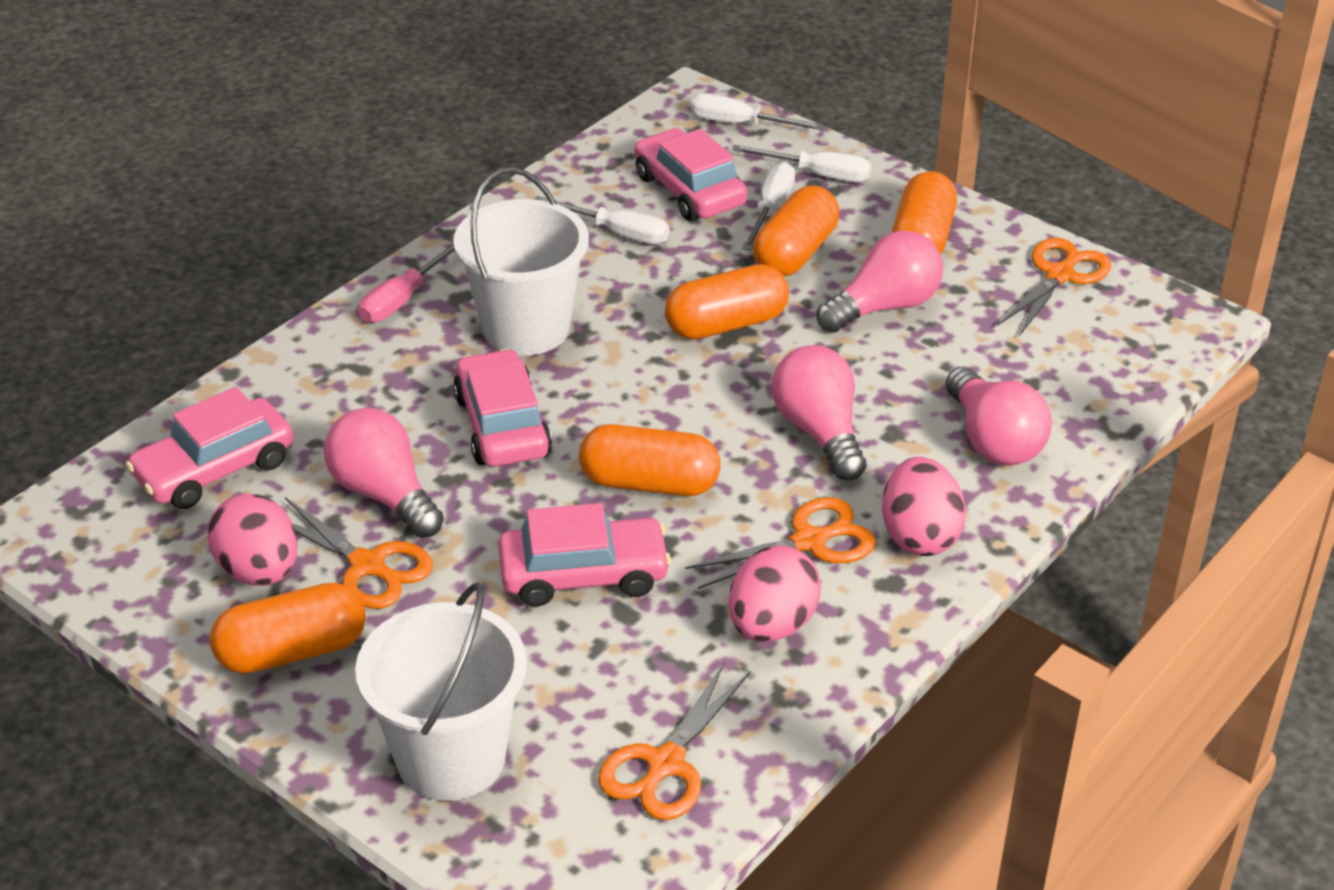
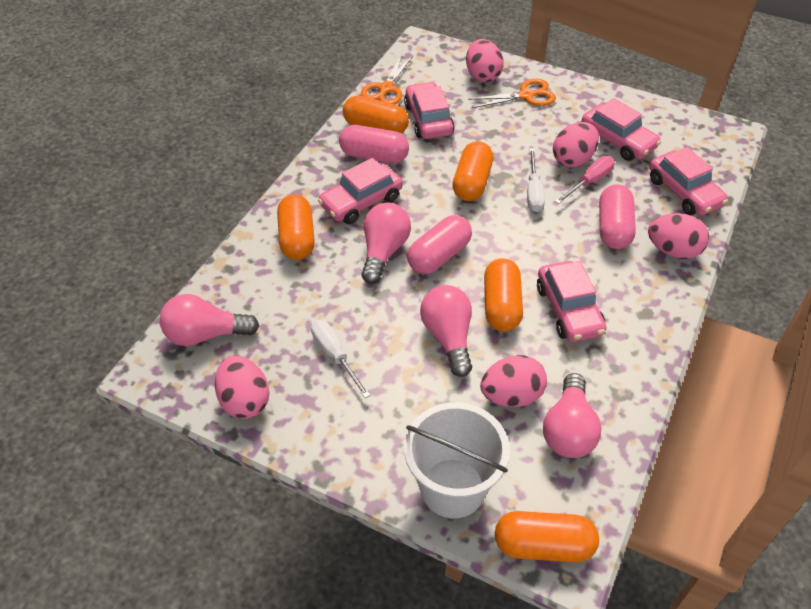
orange scissors: 4 -> 2
pink capsule: 0 -> 3
pink car: 4 -> 5
pink egg: 3 -> 5
white bucket: 2 -> 1
white screwdriver: 4 -> 2

